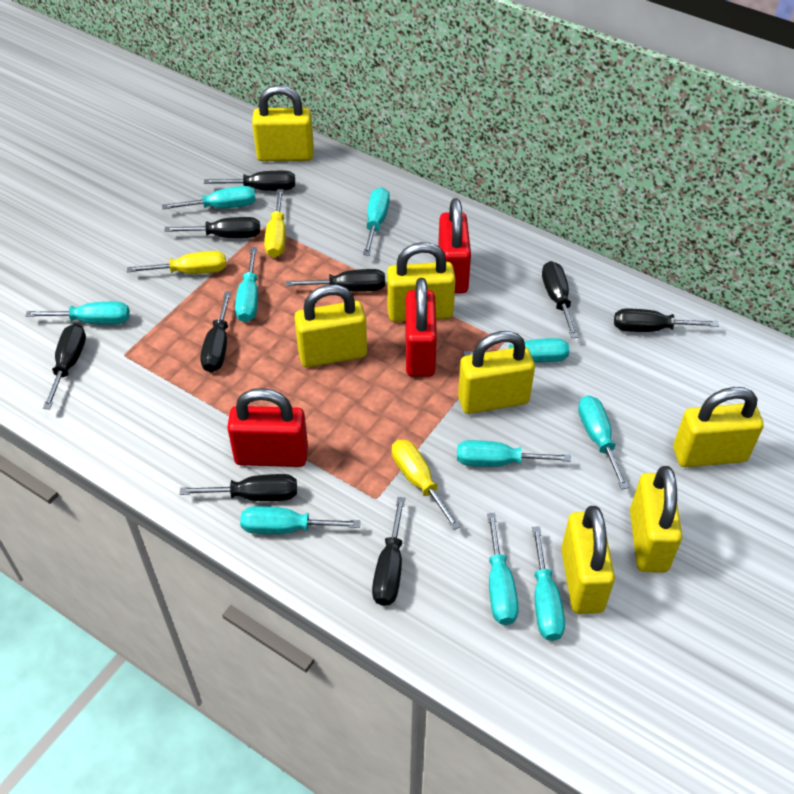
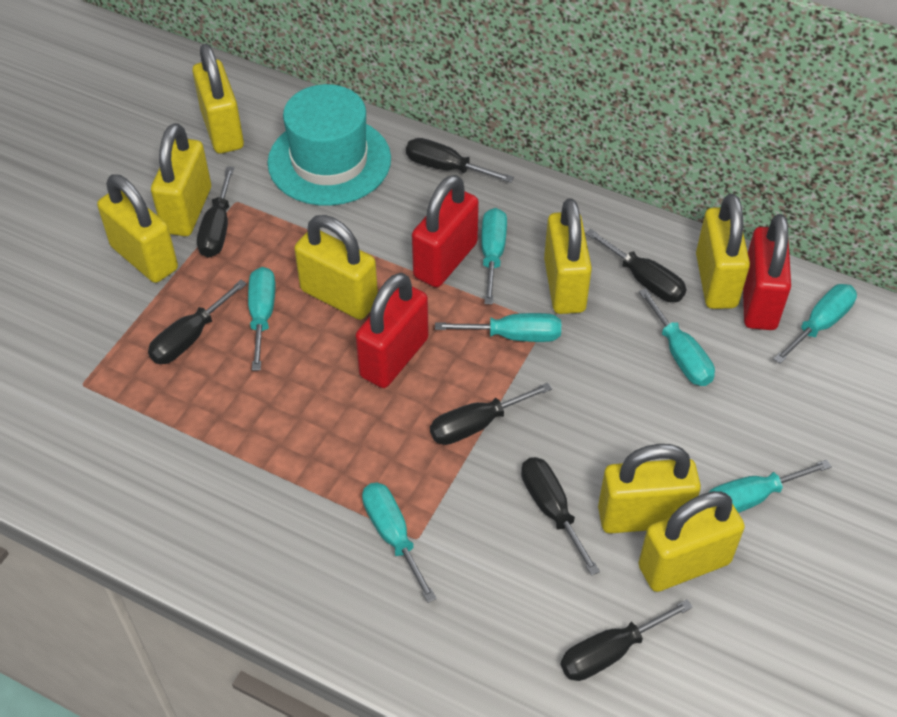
black screwdriver: 9 -> 7
turquoise hat: 0 -> 1
turquoise screwdriver: 10 -> 7
yellow padlock: 7 -> 8
yellow screwdriver: 3 -> 0

